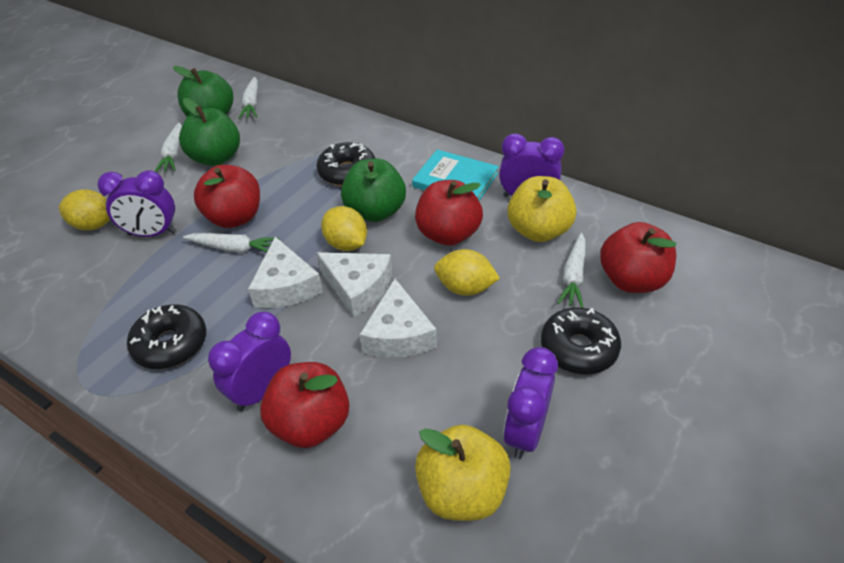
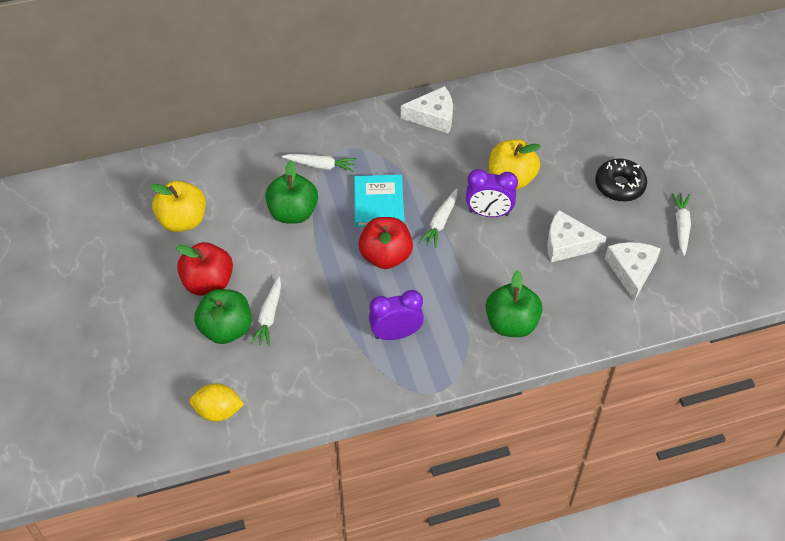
black donut: 3 -> 1
purple clock: 4 -> 2
red apple: 4 -> 2
yellow lemon: 3 -> 1

